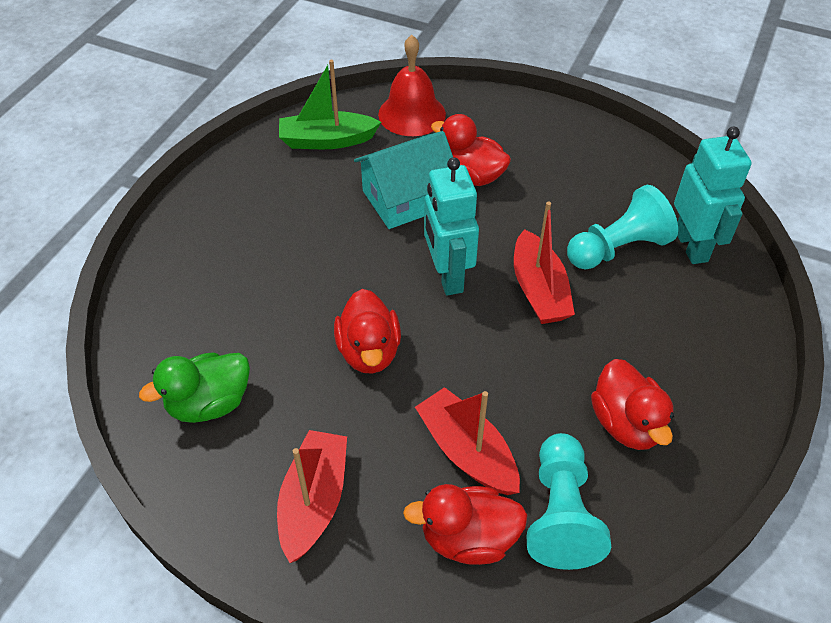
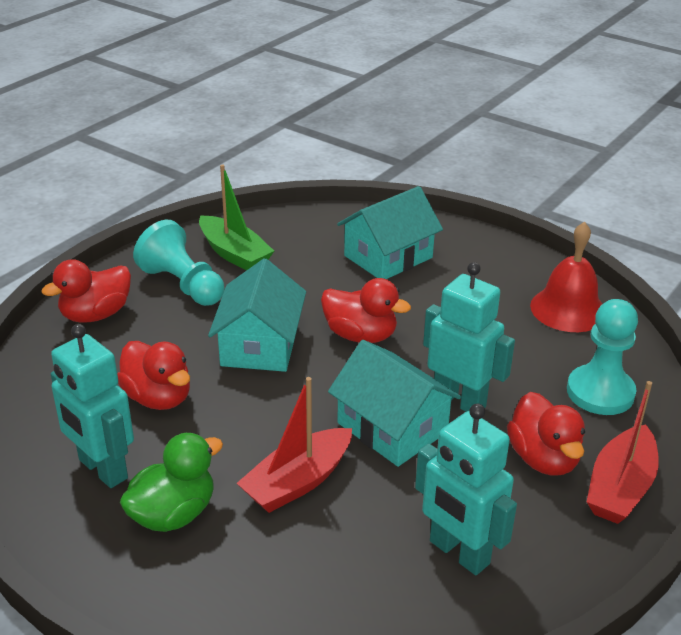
red boat: 3 -> 2
turquoise house: 1 -> 3
turquoise robot: 2 -> 3

